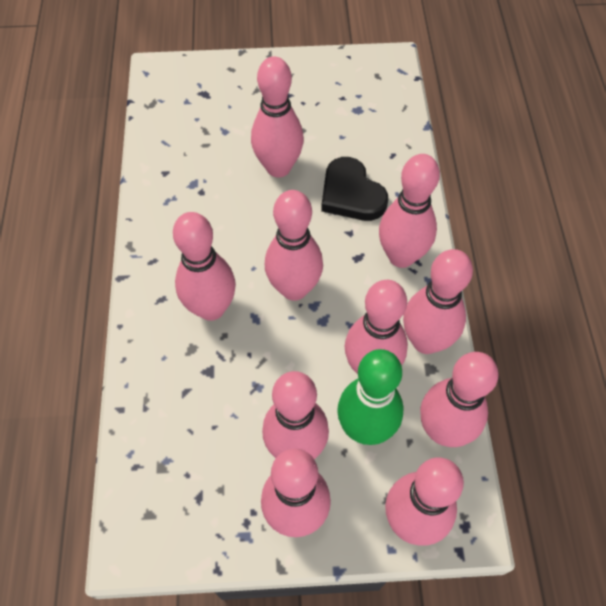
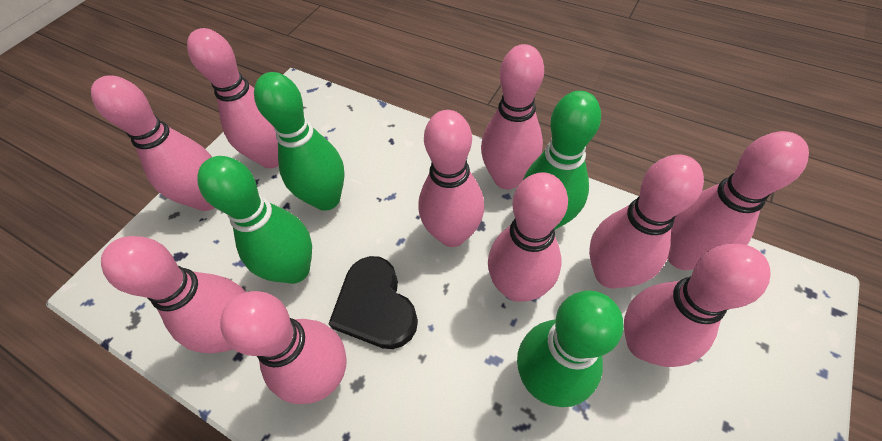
green bowling pin: 1 -> 4

